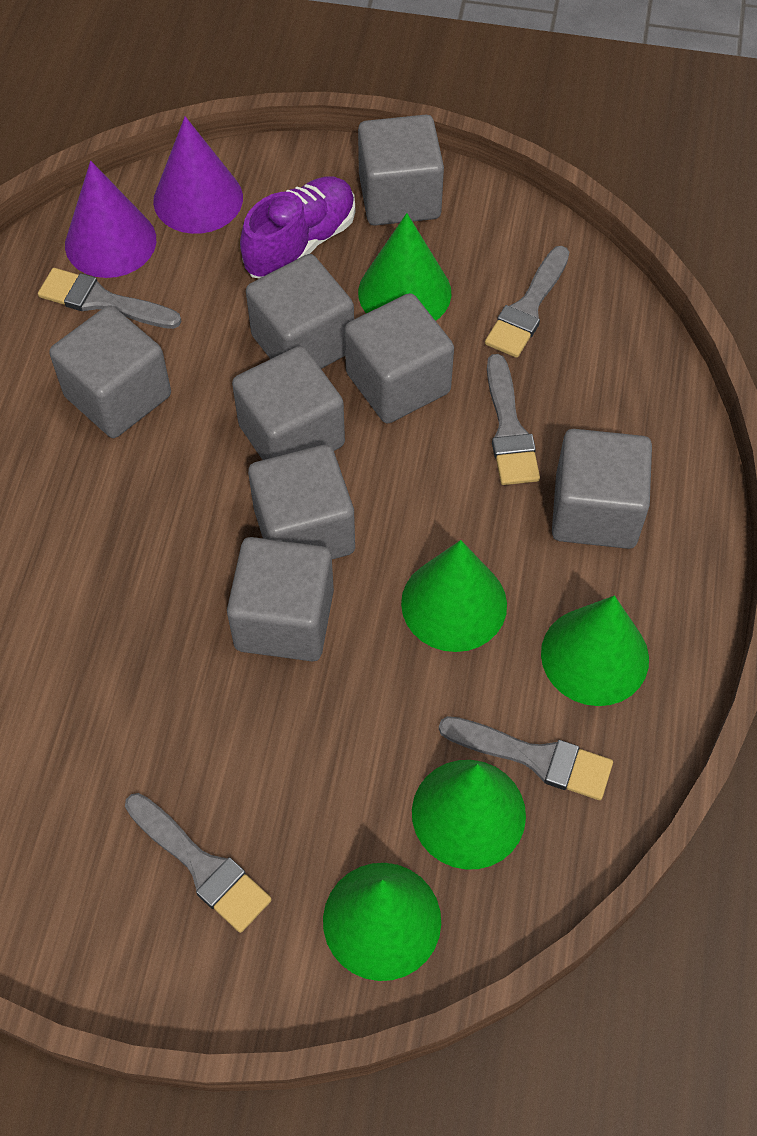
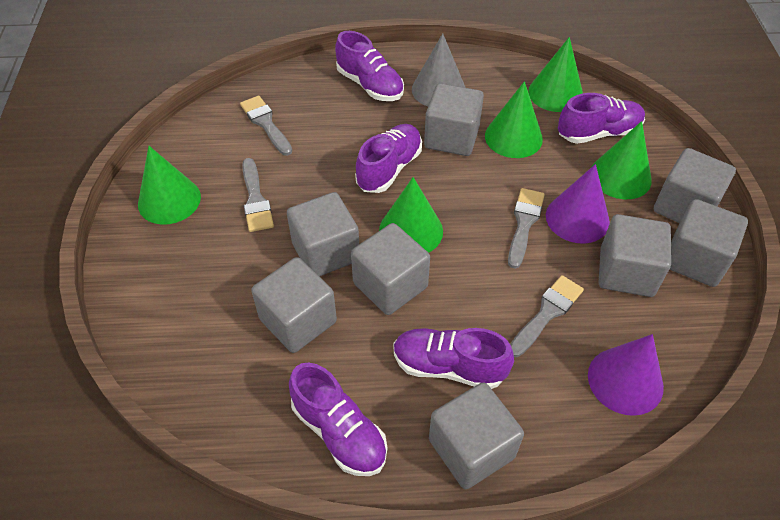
grey brush: 5 -> 4
grey cone: 0 -> 1
purple shoe: 1 -> 5

